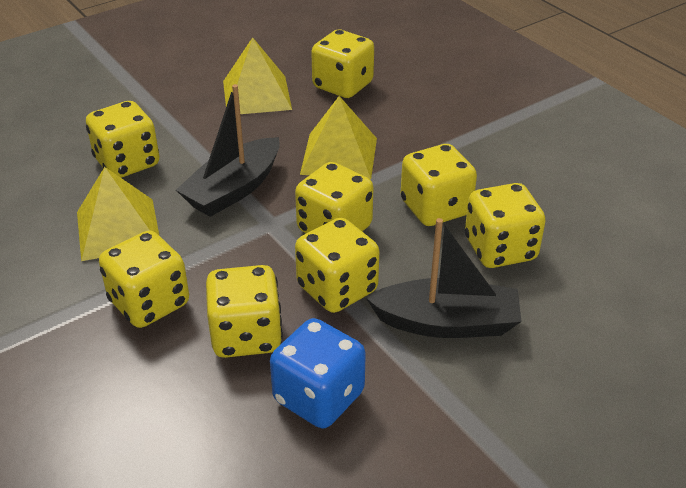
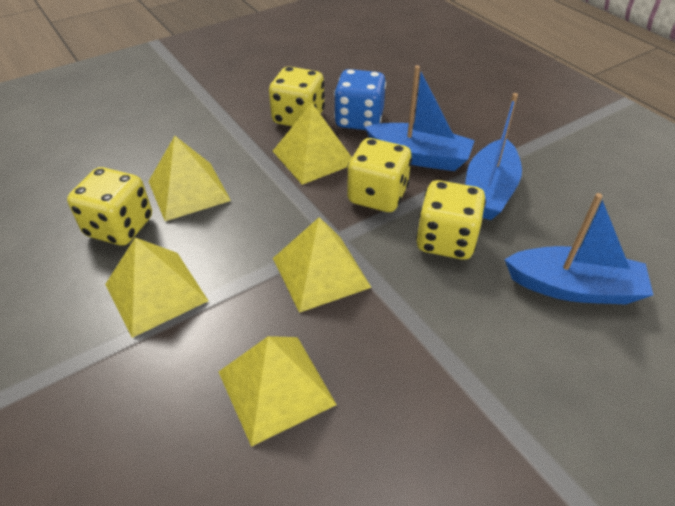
black boat: 2 -> 0
blue boat: 0 -> 3
yellow dice: 8 -> 4
yellow pyramid: 3 -> 5

